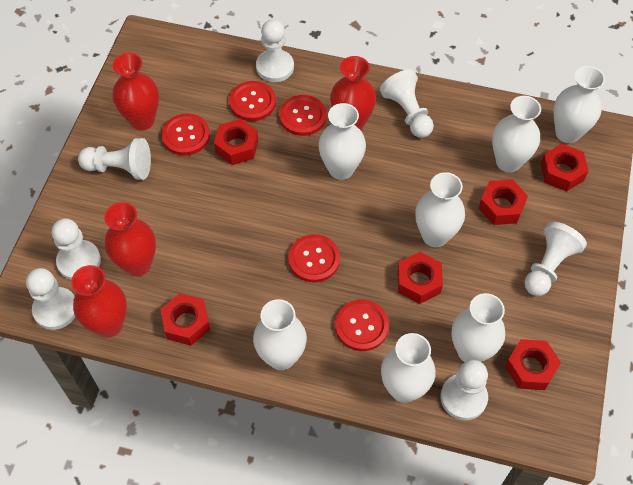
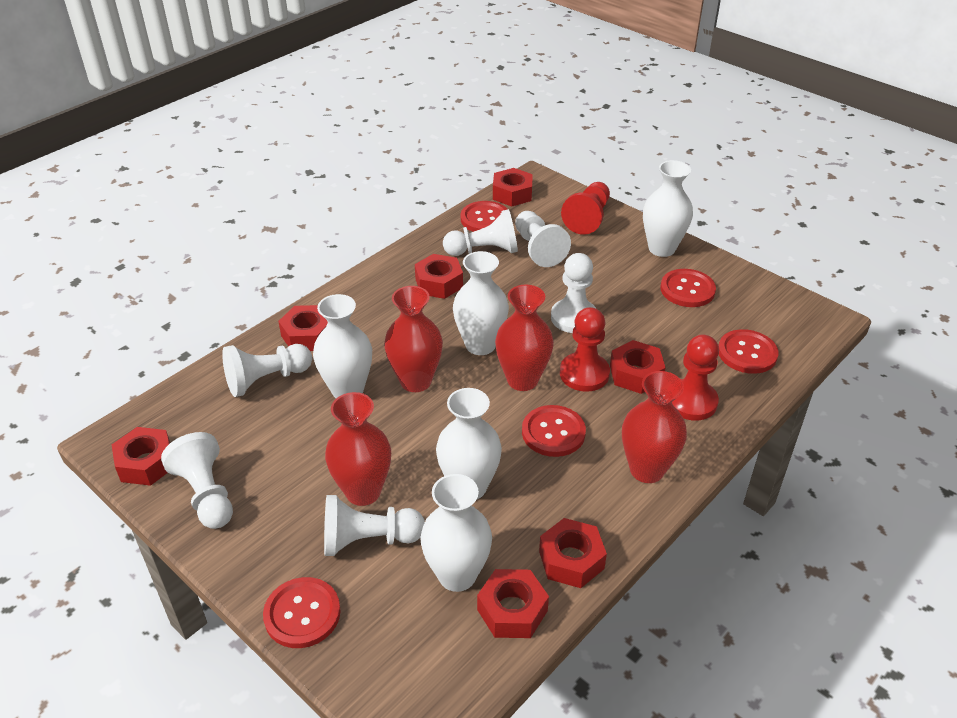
red nut: 6 -> 7
red pawn: 0 -> 3
white pawn: 7 -> 6
white vase: 7 -> 5

